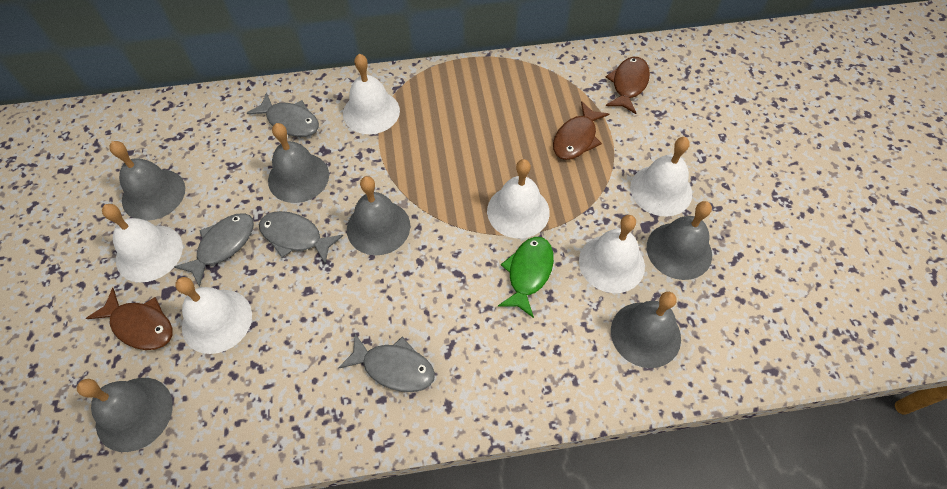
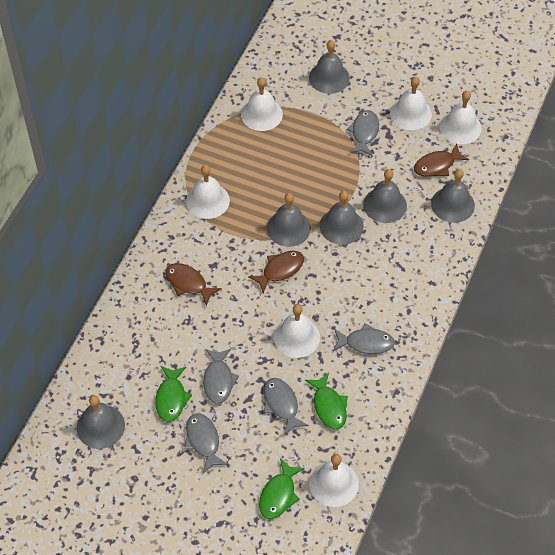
green fish: 1 -> 3
grey fish: 4 -> 5

